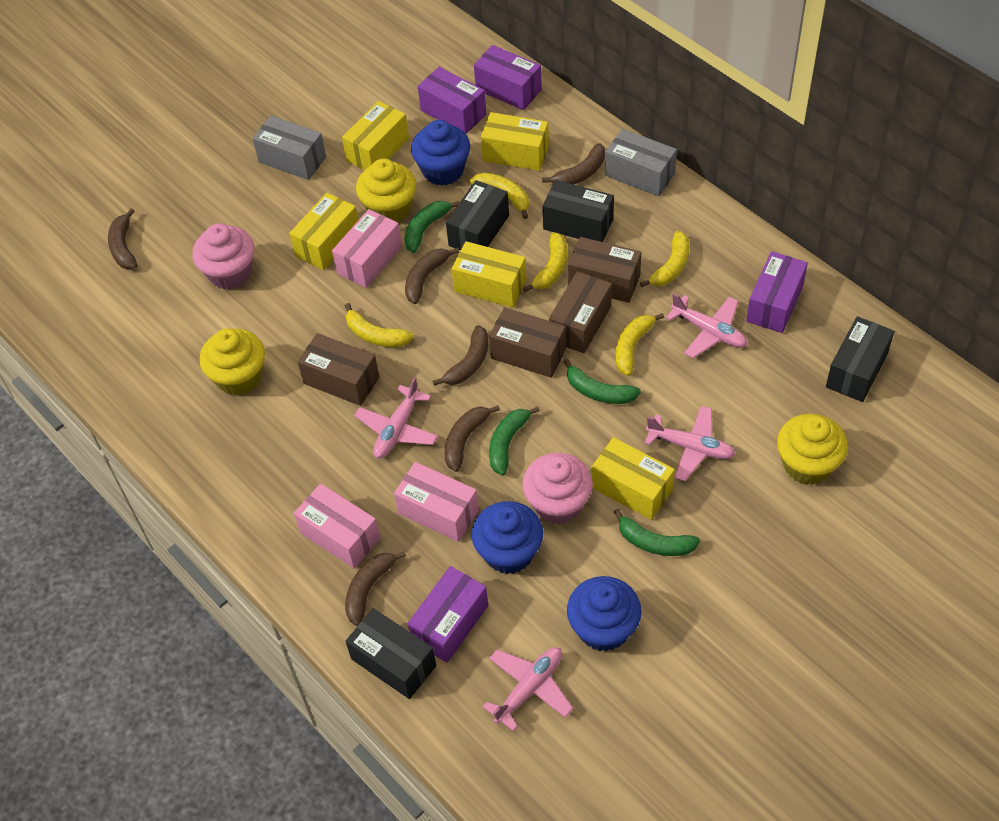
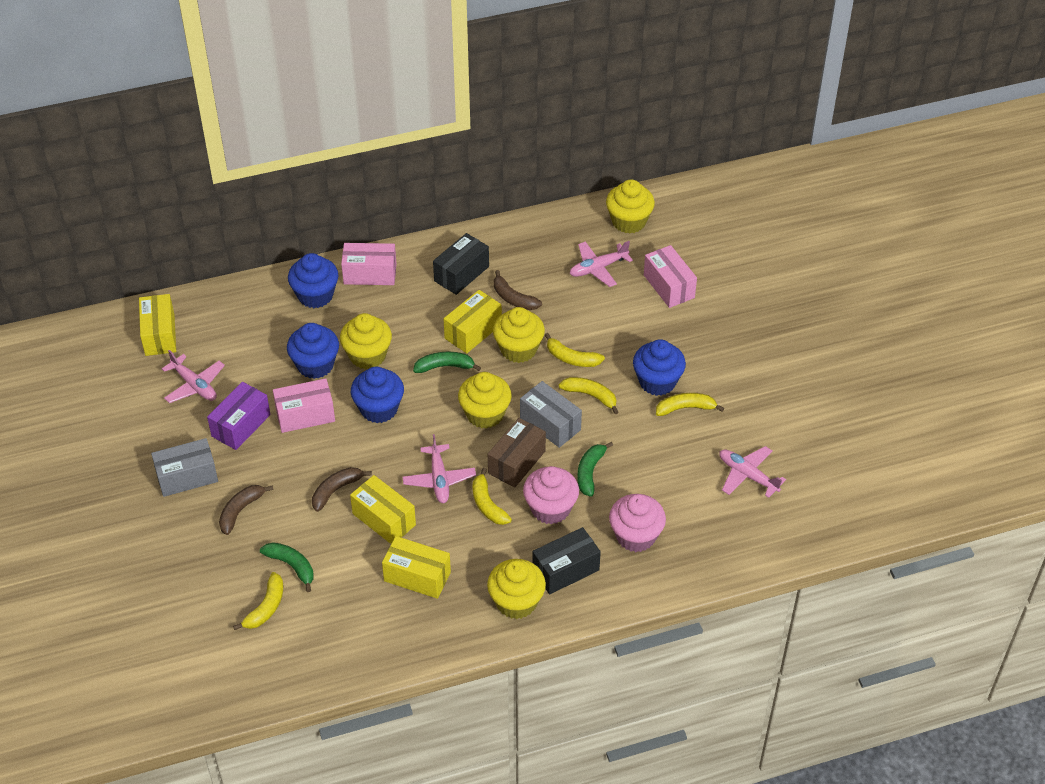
black box: 4 -> 2
blue cupcake: 3 -> 4
brown banana: 6 -> 3
brown box: 4 -> 1
green banana: 4 -> 3
purple box: 4 -> 1
yellow box: 5 -> 4
yellow cupcake: 3 -> 5

